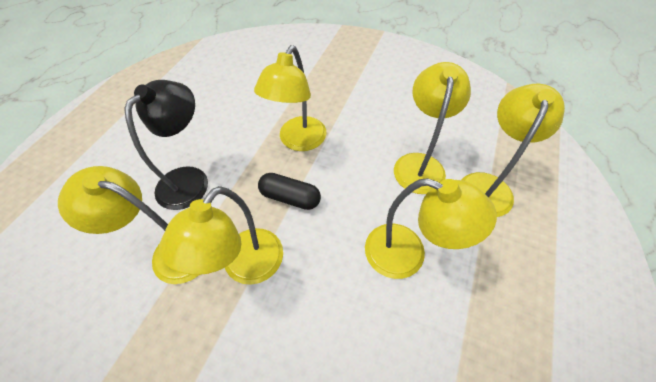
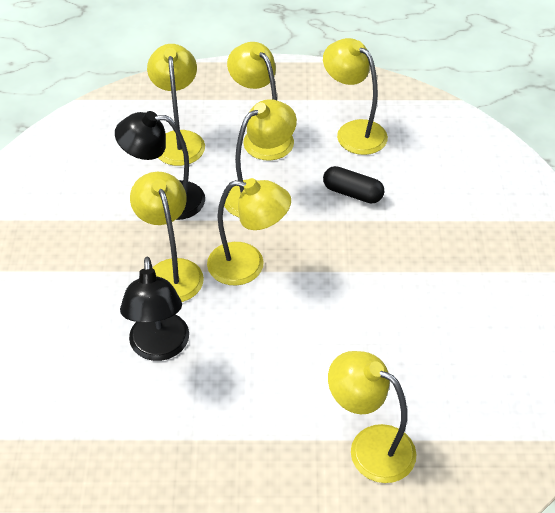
black lamp: 1 -> 2
yellow lamp: 6 -> 7

